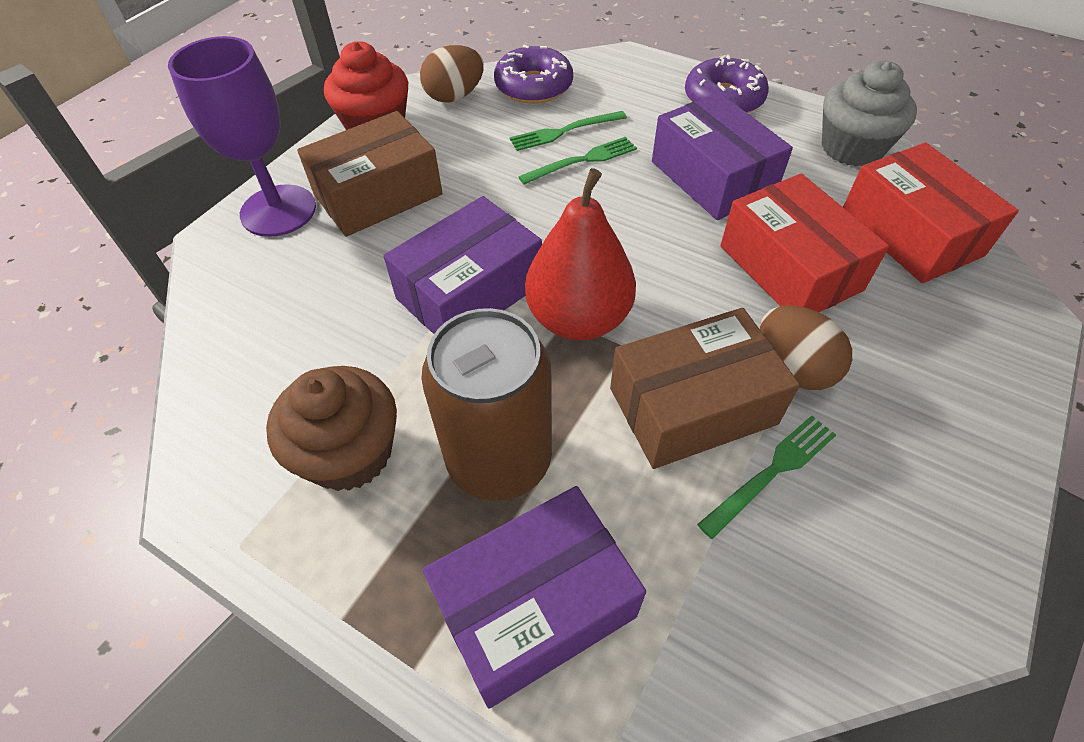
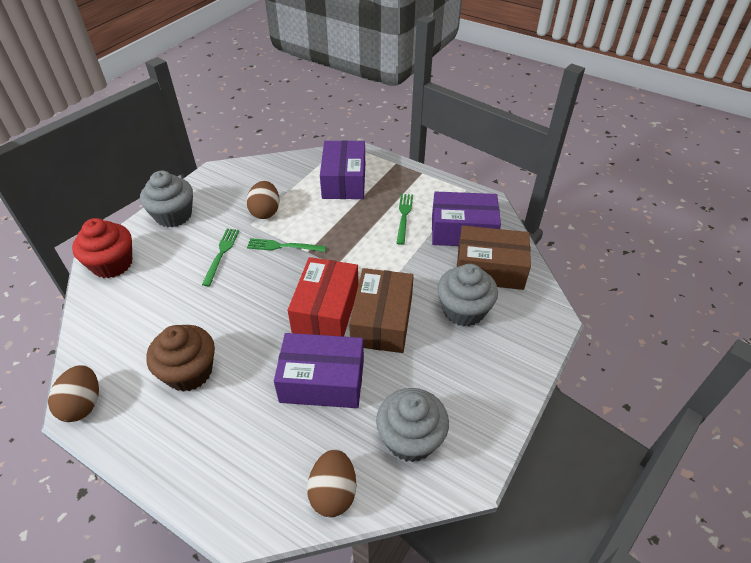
brown can: 1 -> 0
brown egg: 2 -> 3
grey cupcake: 1 -> 3
purple donut: 2 -> 0
purple goblet: 1 -> 0
red box: 2 -> 1
red pear: 1 -> 0

